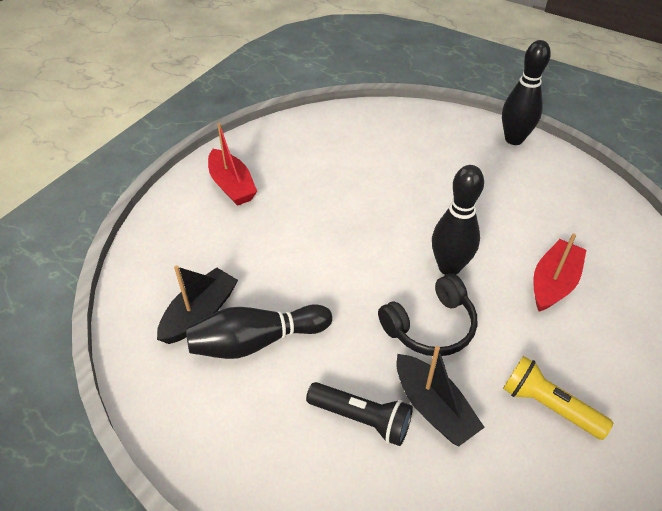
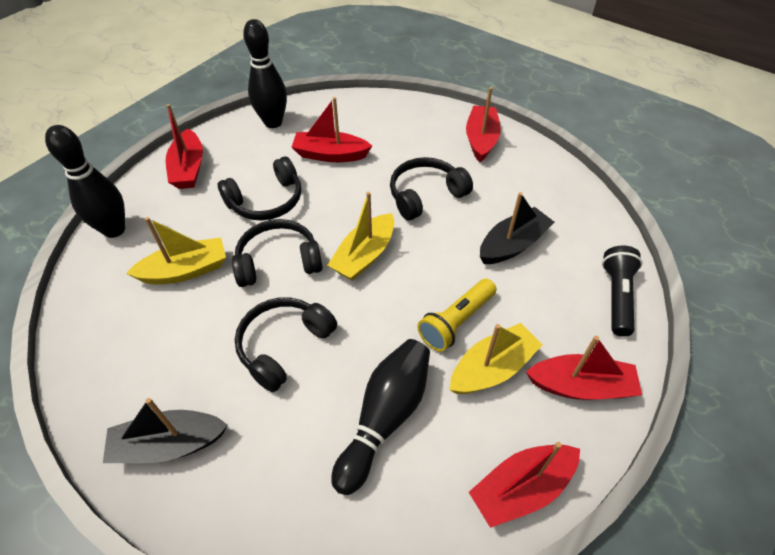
black headphones: 1 -> 4
red boat: 2 -> 5
yellow boat: 0 -> 3

